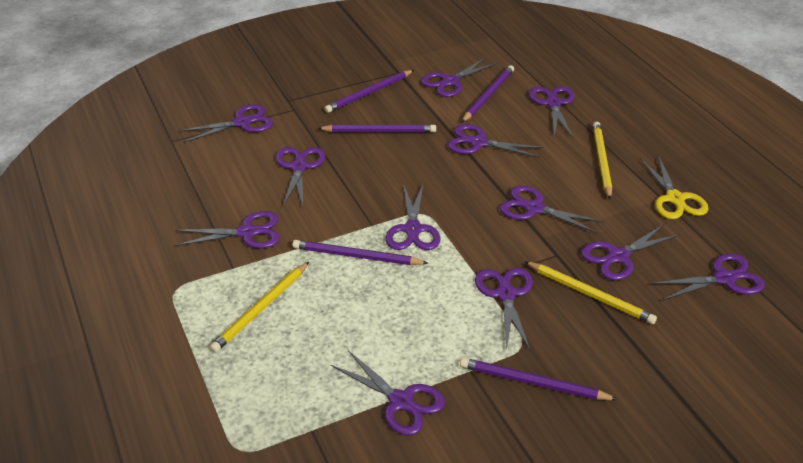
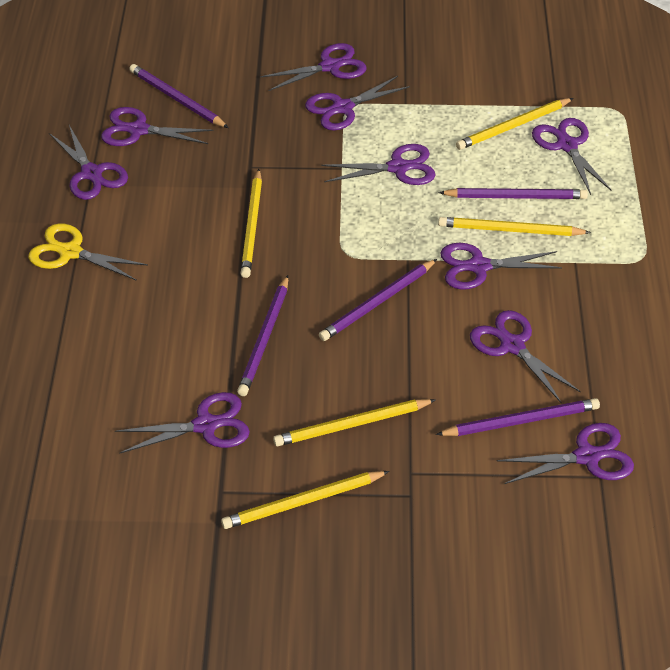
purple scissors: 12 -> 10
yellow pencil: 3 -> 5

